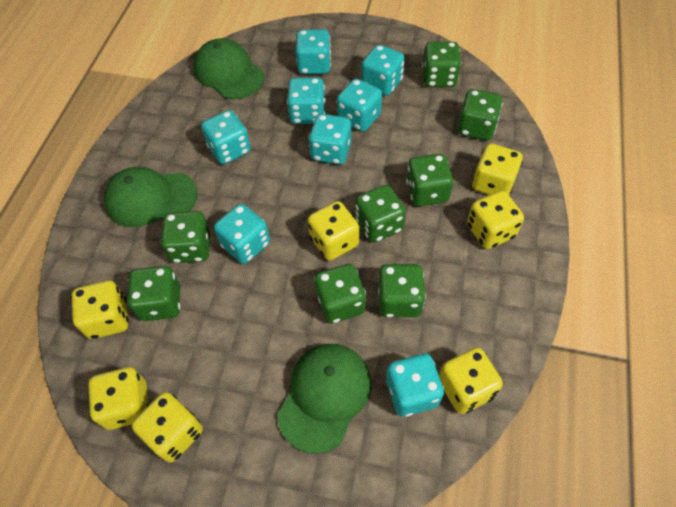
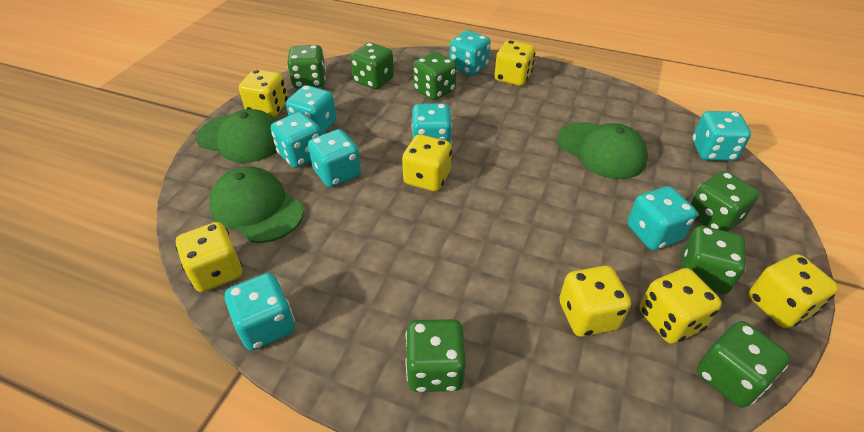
green dice: 8 -> 7

